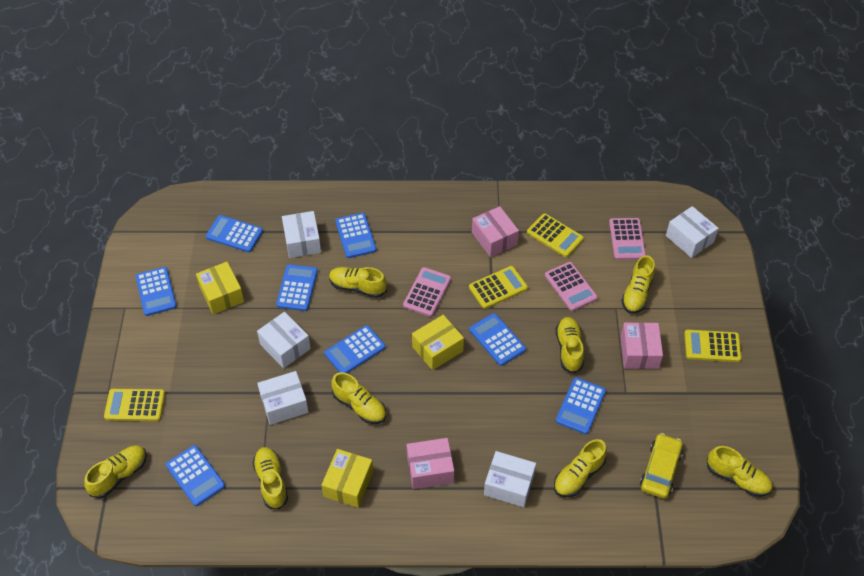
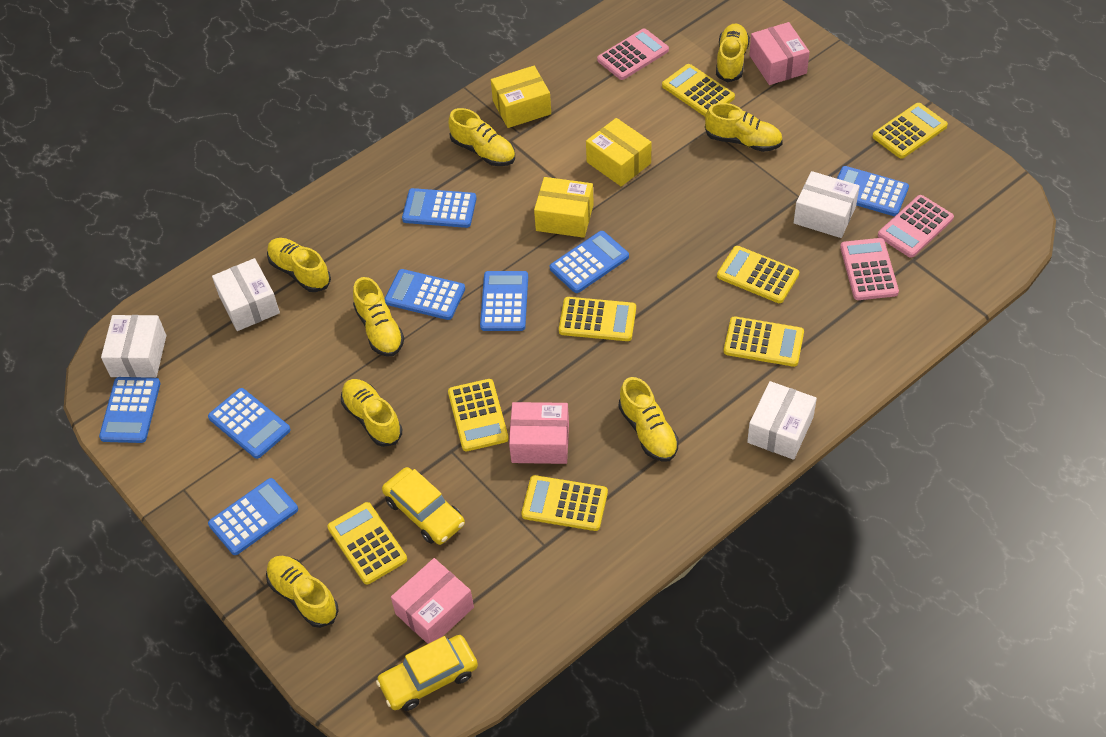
white box: 5 -> 4
yellow calculator: 4 -> 8
yellow car: 1 -> 2

